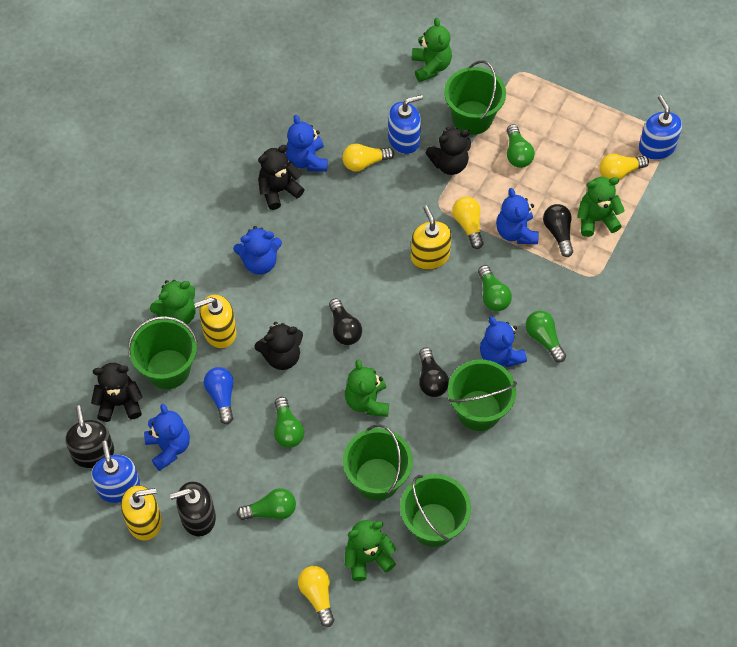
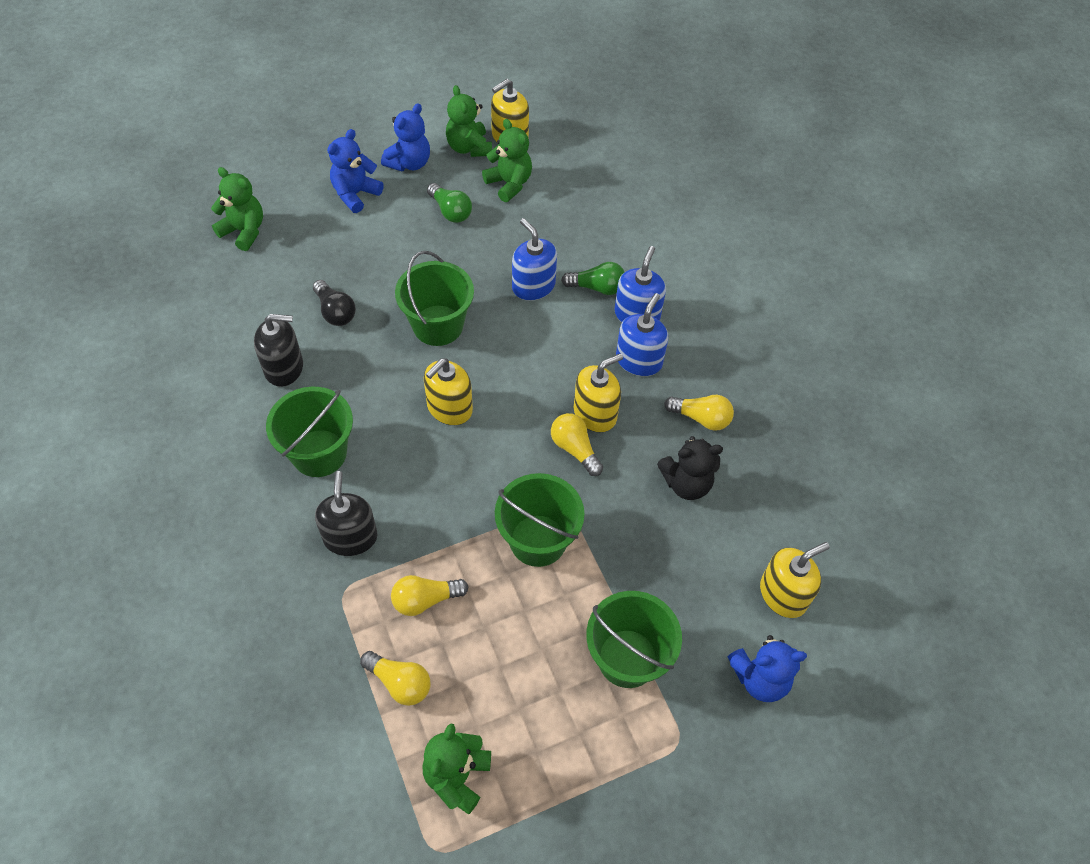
black light bulb: 3 -> 1
black teddy bear: 4 -> 1
blue light bulb: 1 -> 0
blue teddy bear: 5 -> 3
green bucket: 5 -> 4
green light bulb: 5 -> 2
green teddy bear: 5 -> 4
yellow soap dispenser: 3 -> 4

